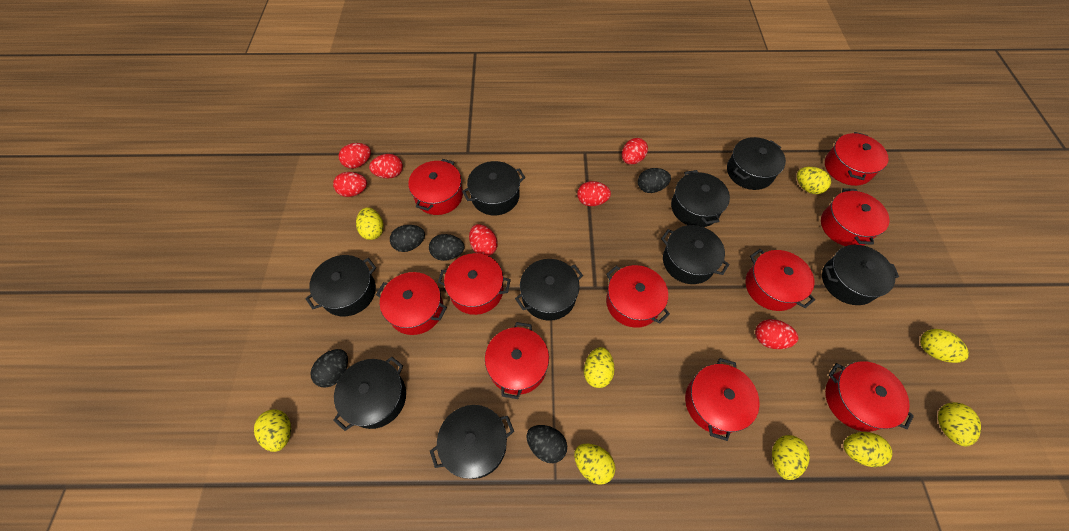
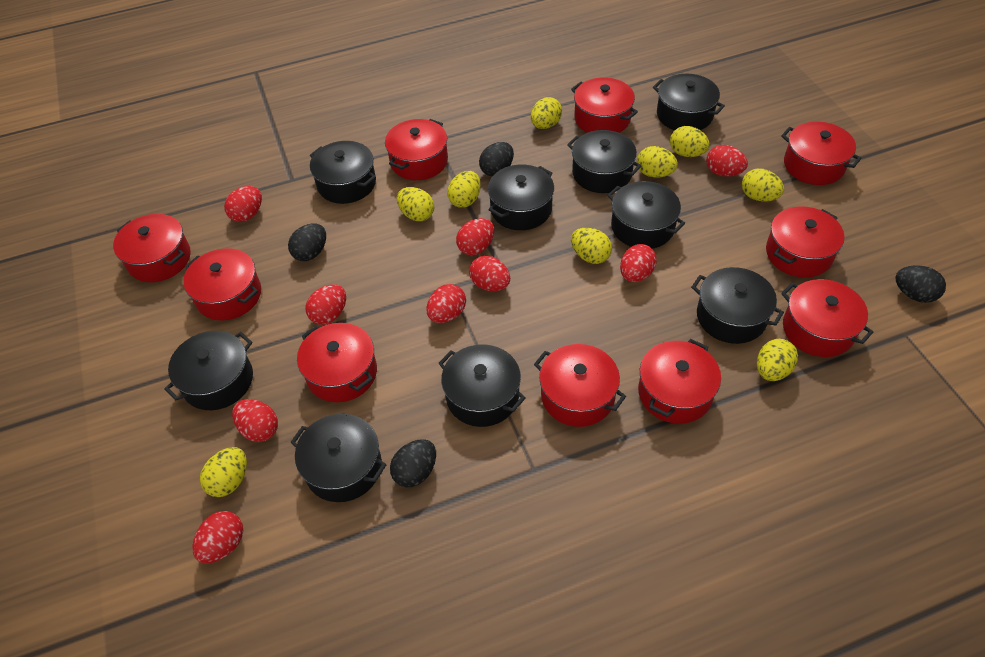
black egg: 5 -> 4
red egg: 7 -> 9

